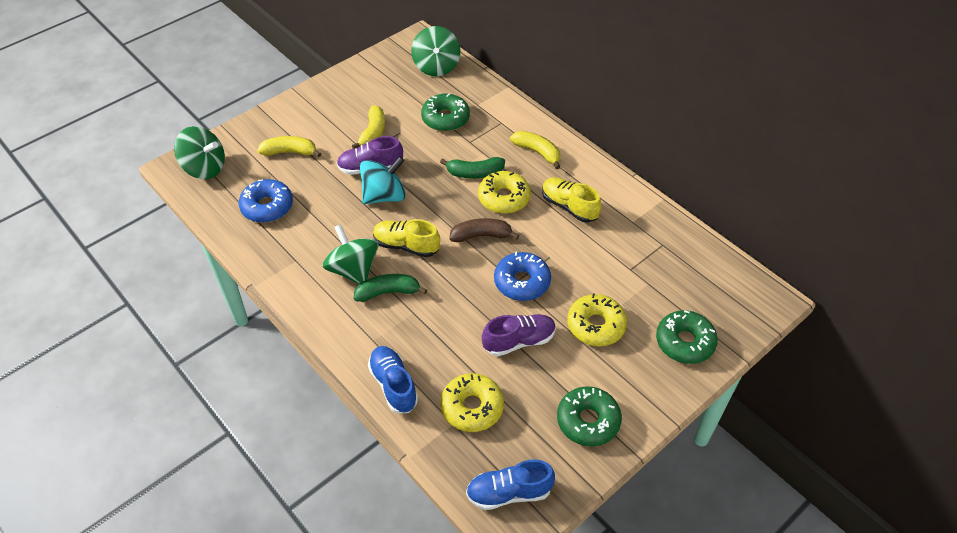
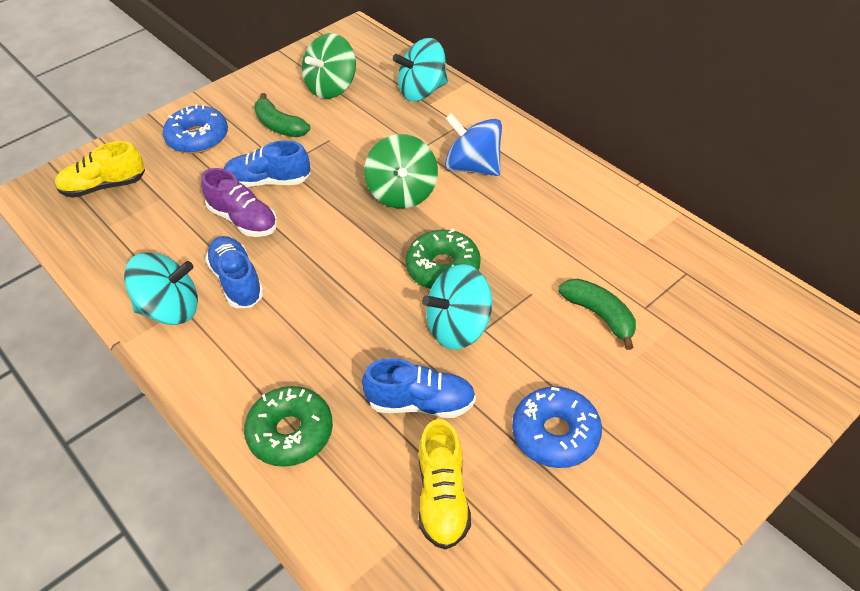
blue shoe: 2 -> 3
blue spinning top: 0 -> 1
brown banana: 1 -> 0
green donut: 3 -> 2
green spinning top: 3 -> 2
purple shoe: 2 -> 1
turquoise spinning top: 1 -> 3
yellow banana: 3 -> 0
yellow donut: 3 -> 0

